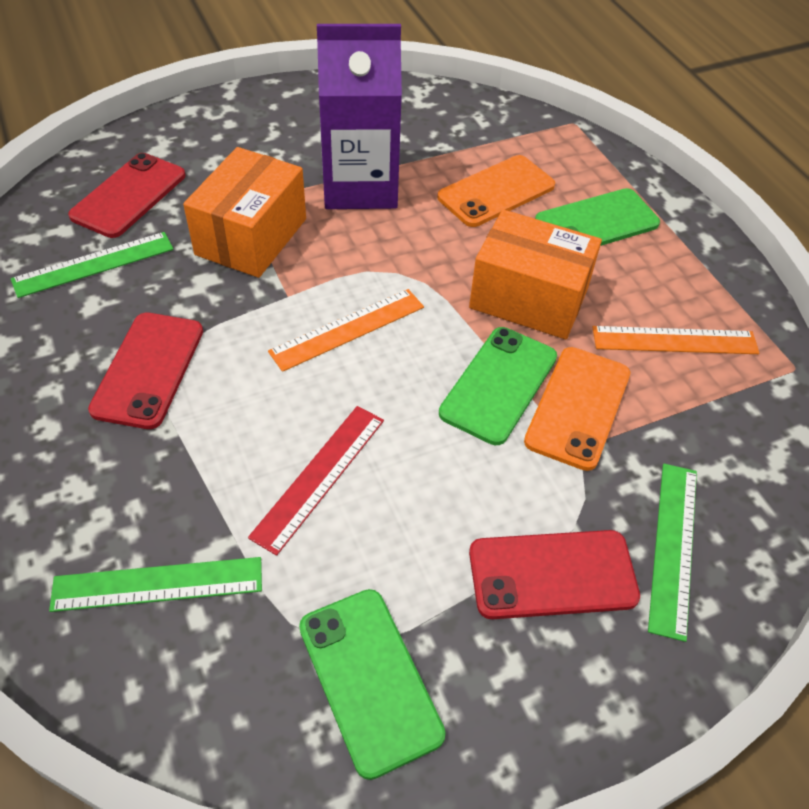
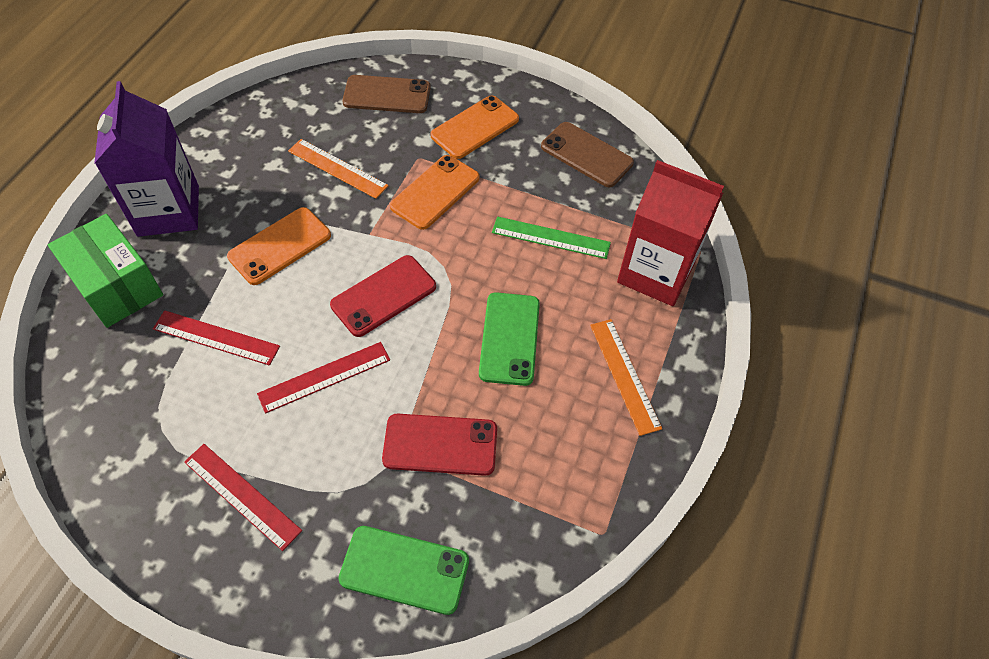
brown phone: 0 -> 2
green box: 0 -> 1
green phone: 3 -> 2
green ruler: 3 -> 1
orange box: 2 -> 0
orange phone: 2 -> 3
red carton: 0 -> 1
red phone: 3 -> 2
red ruler: 1 -> 3

